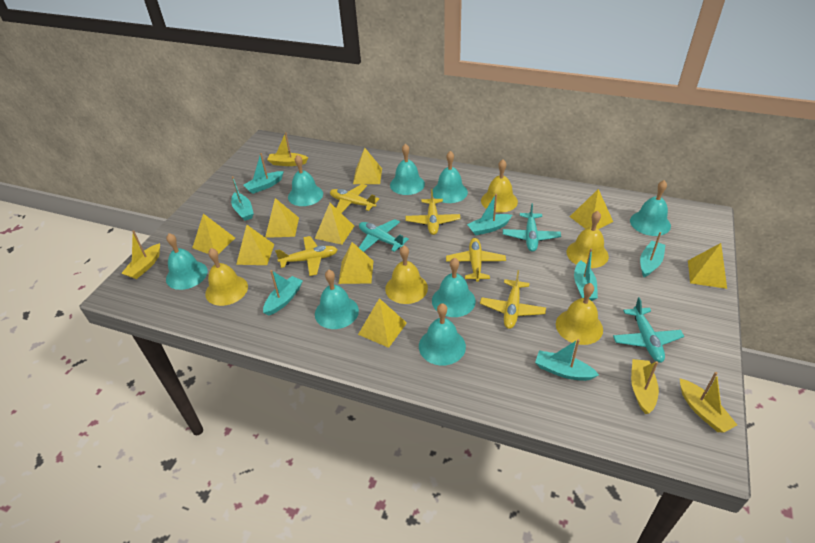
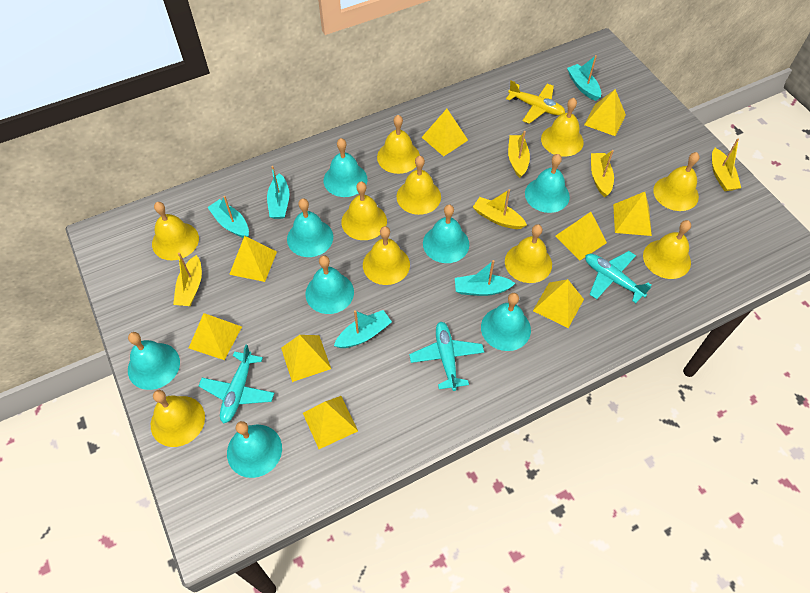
turquoise boat: 7 -> 5
yellow bell: 5 -> 10
yellow boat: 4 -> 5
yellow plane: 5 -> 1

